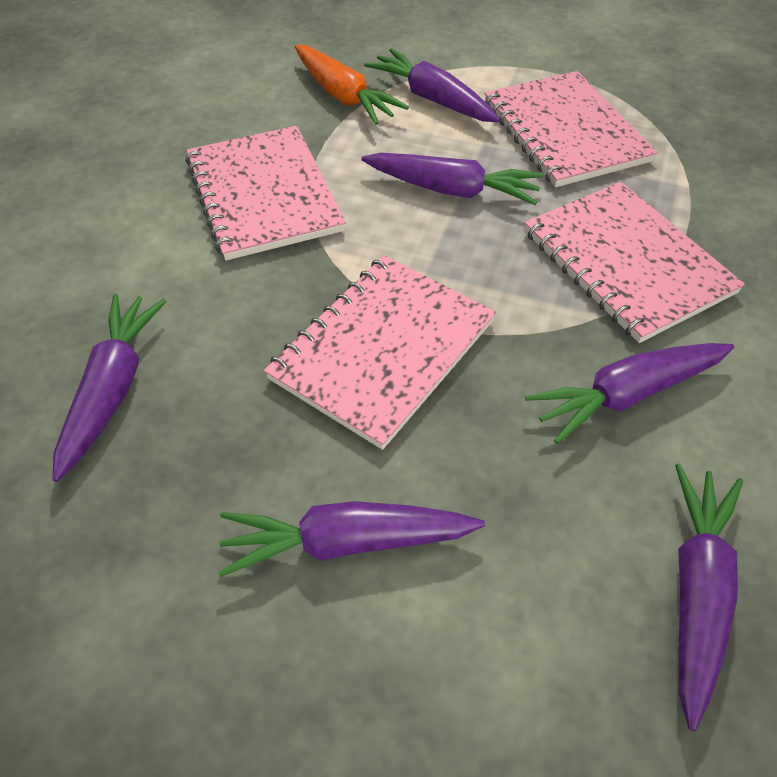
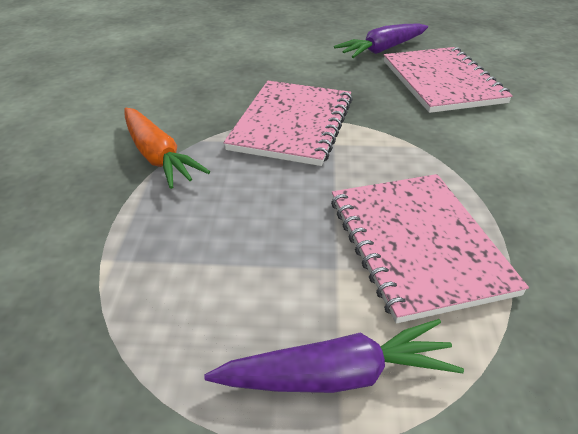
pink notebook: 4 -> 3
purple carrot: 6 -> 2

